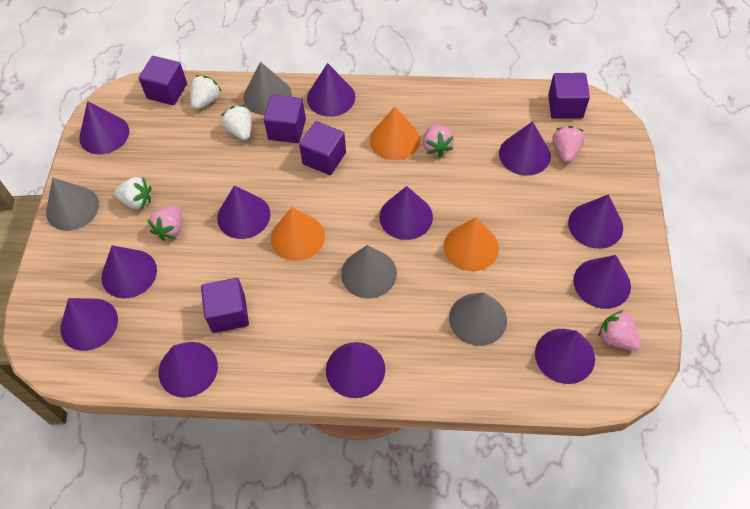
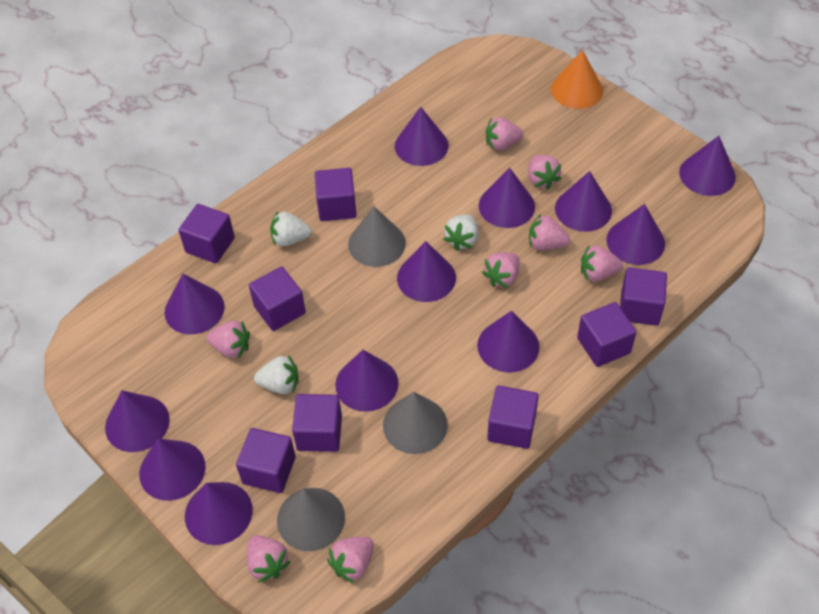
grey cone: 4 -> 3
orange cone: 3 -> 1
pink strawberry: 4 -> 8
purple cube: 5 -> 8

